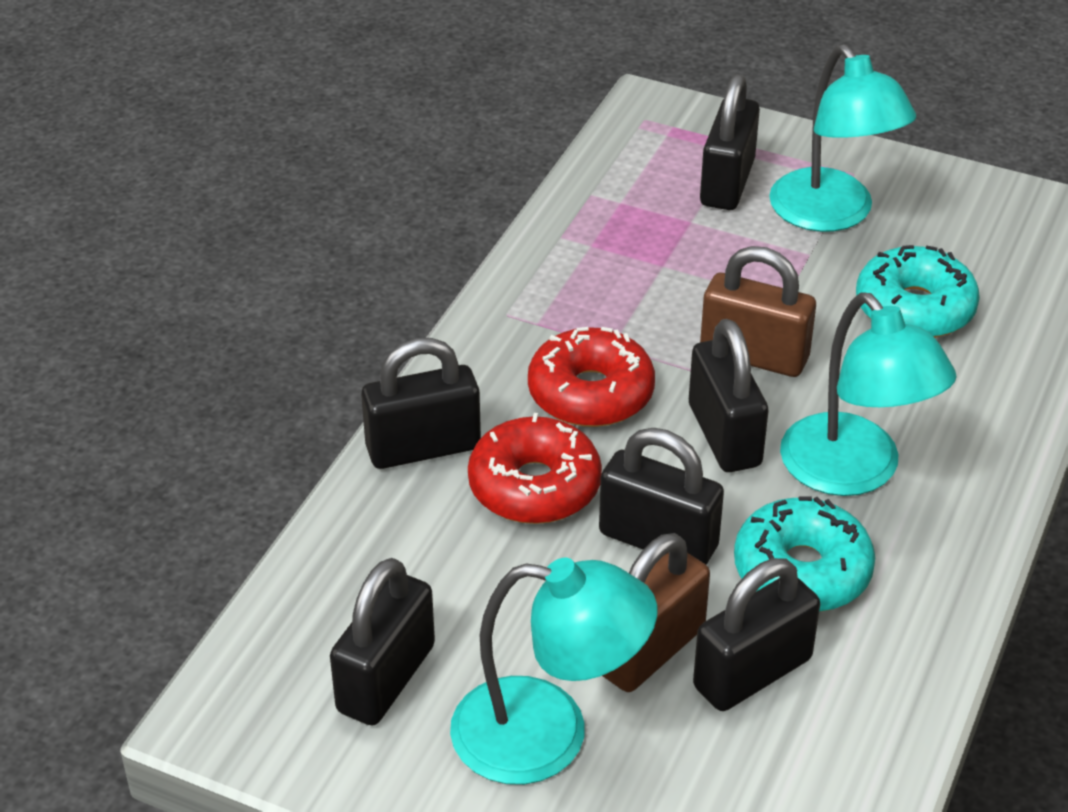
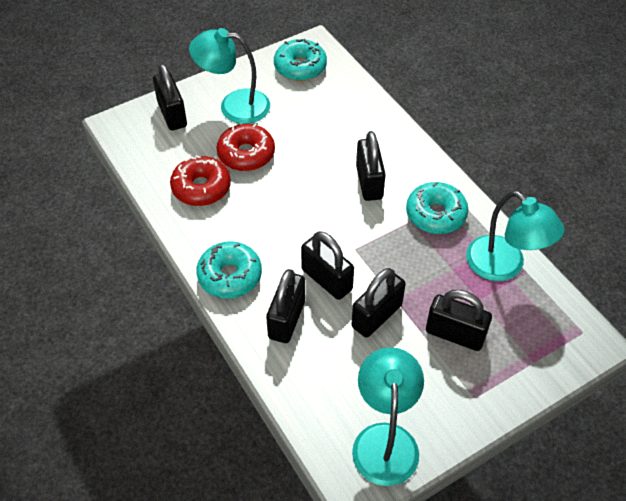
brown padlock: 2 -> 0
turquoise donut: 2 -> 3

